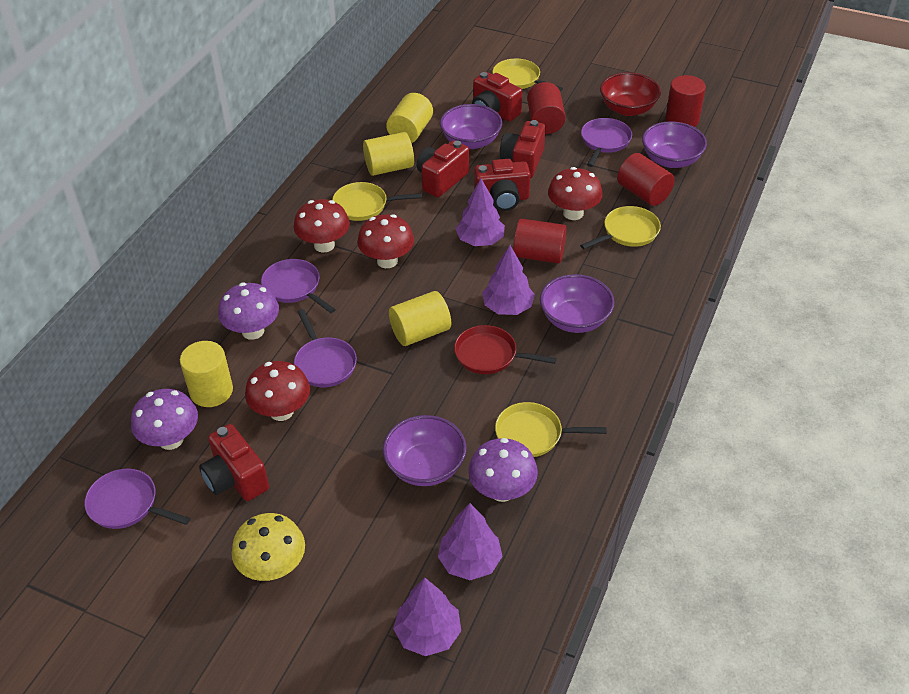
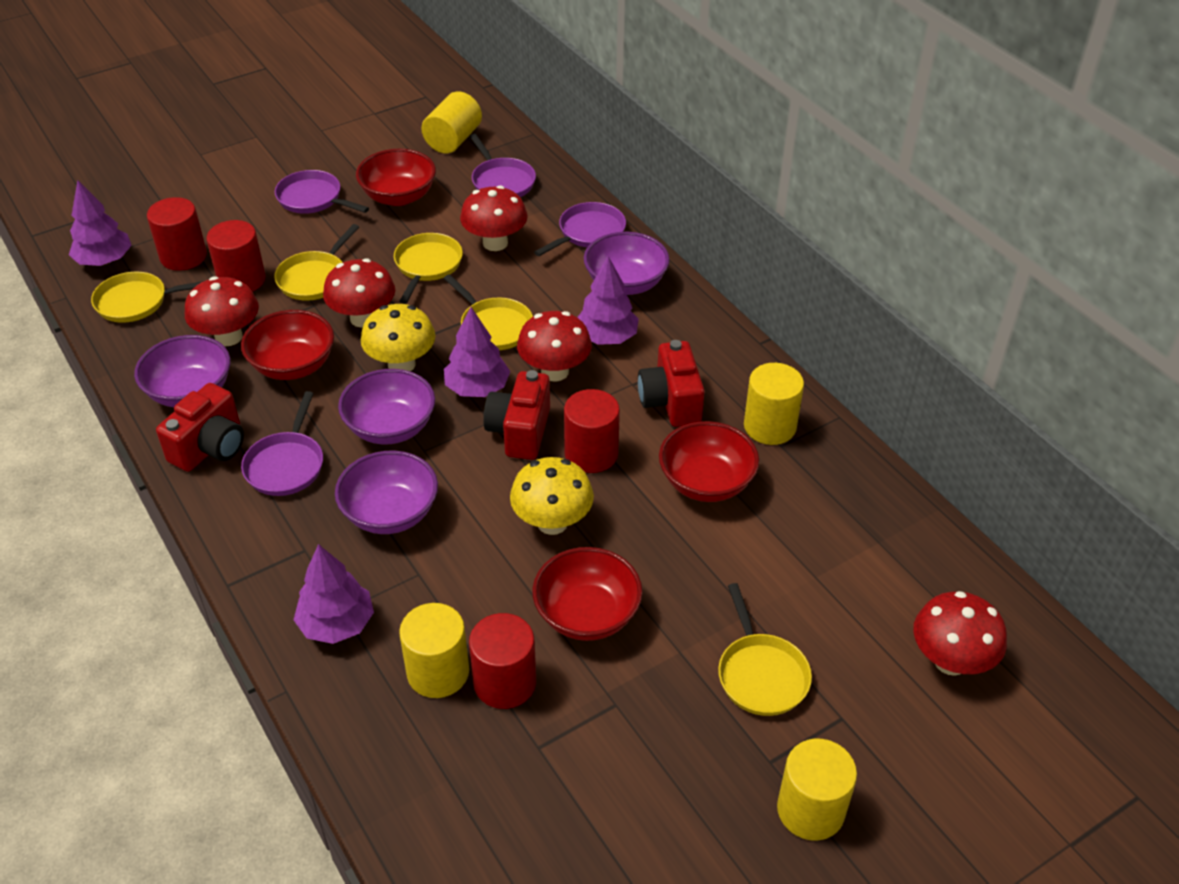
purple mushroom: 3 -> 0
red bowl: 1 -> 4
red camera: 5 -> 3
red mushroom: 4 -> 5
red pan: 1 -> 0
yellow mushroom: 1 -> 2
yellow pan: 4 -> 5

